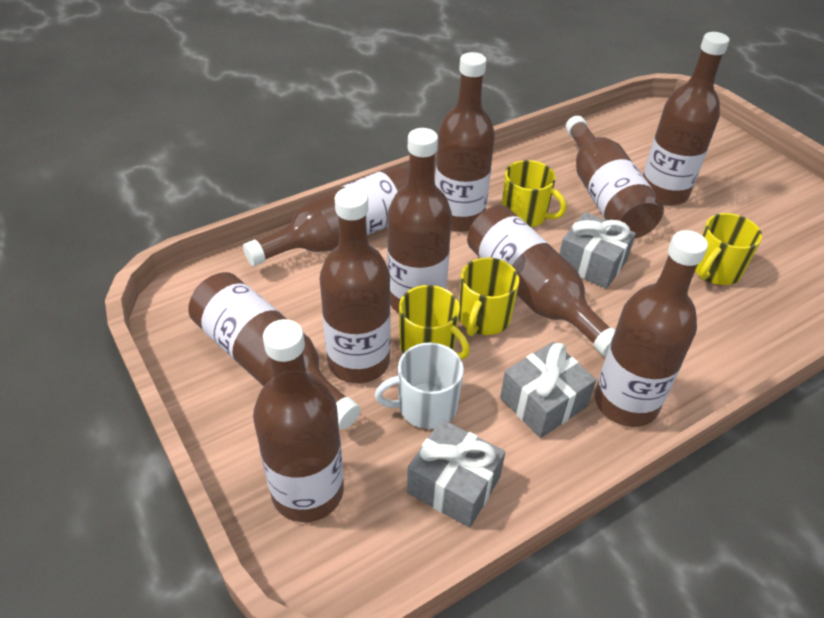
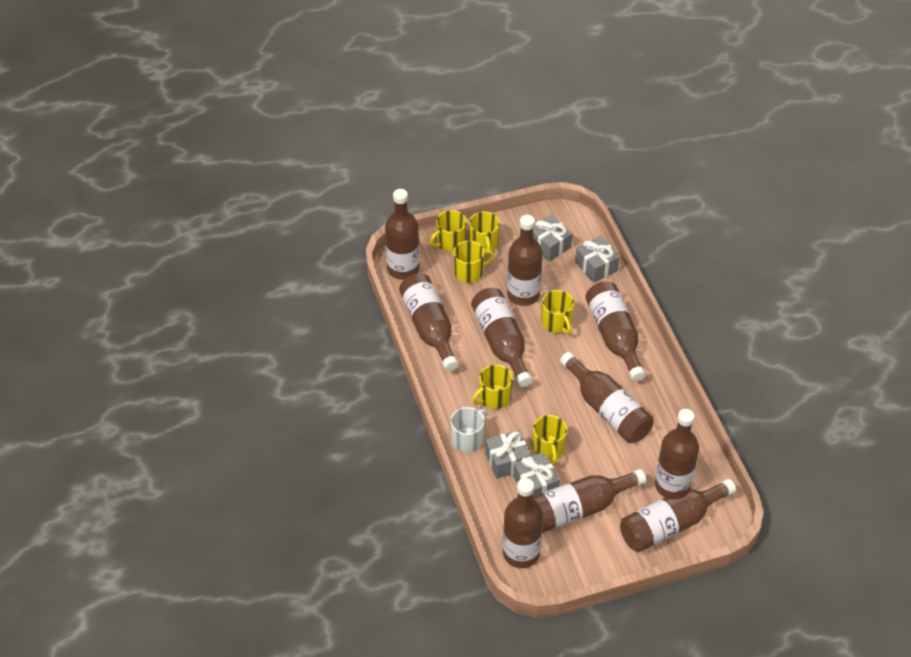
grey gift: 3 -> 4
yellow mug: 4 -> 6

